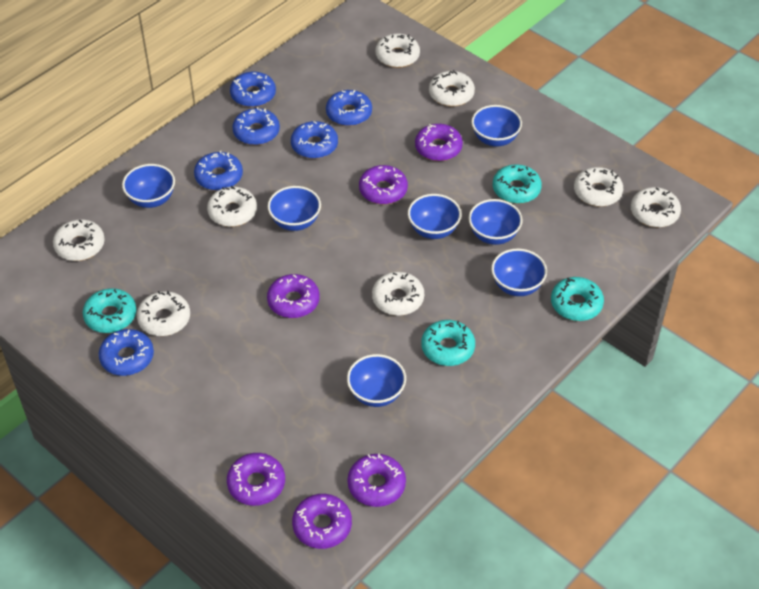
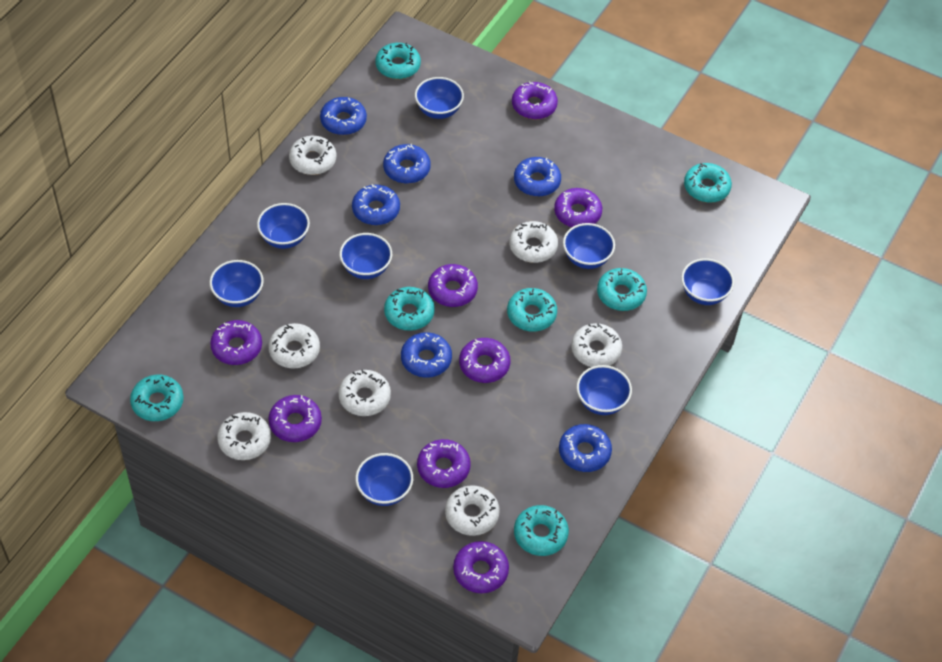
blue bowl: 7 -> 8
purple donut: 6 -> 8
turquoise donut: 4 -> 7
white donut: 8 -> 7

